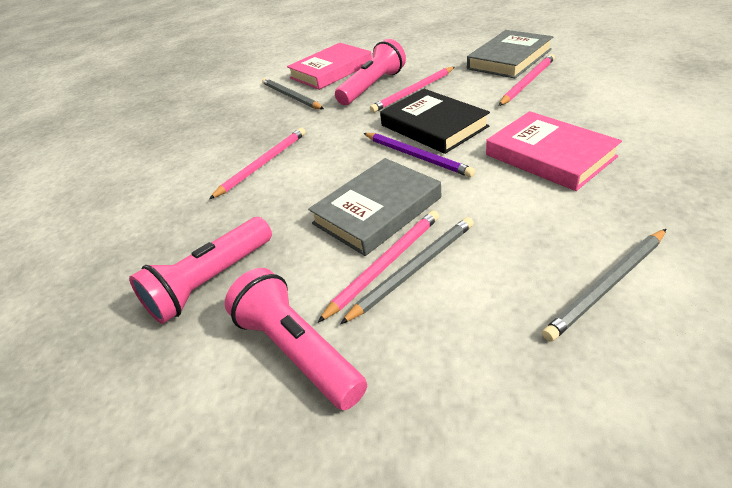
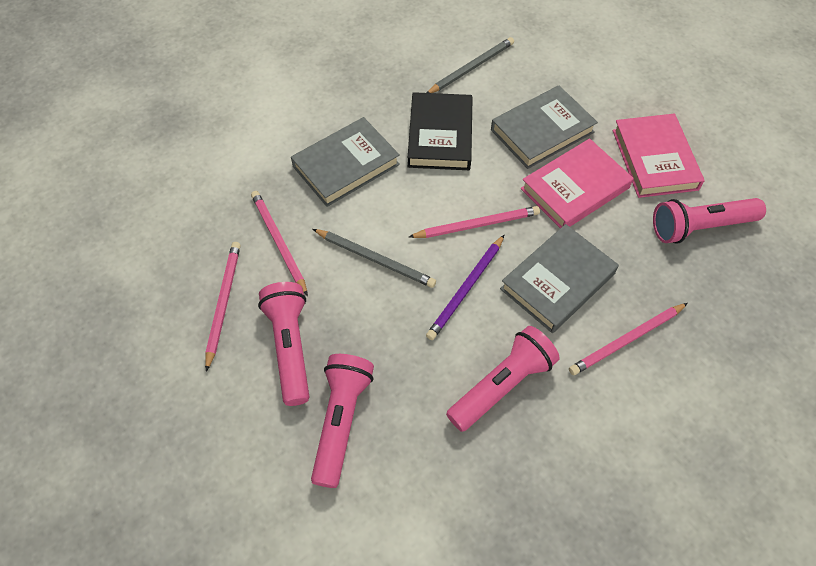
grey book: 2 -> 3
grey pencil: 3 -> 2
pink flashlight: 3 -> 4

